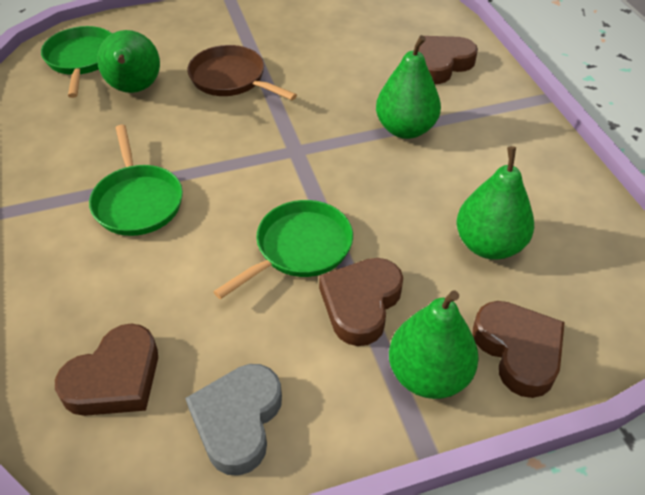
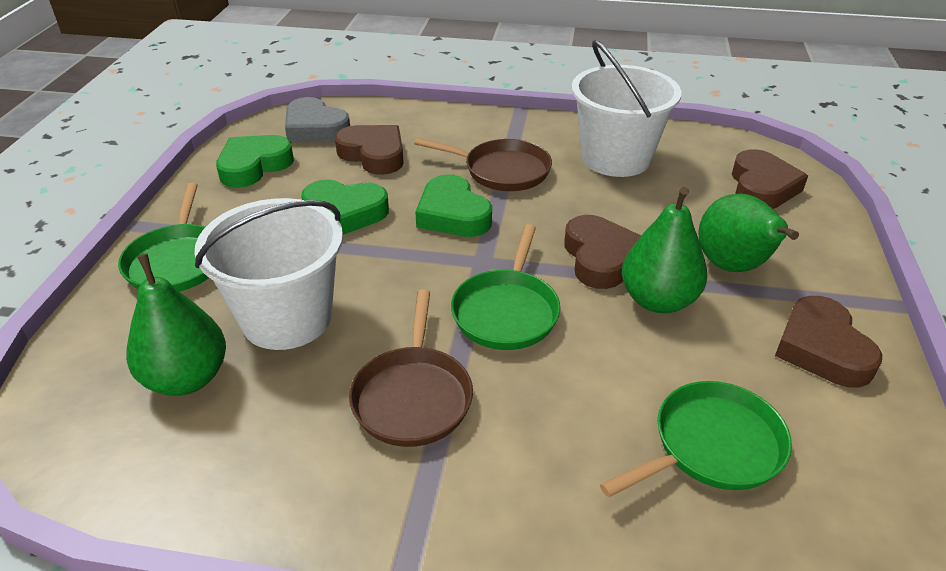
brown pan: 1 -> 2
green heart: 0 -> 3
green pear: 4 -> 3
white bucket: 0 -> 2

